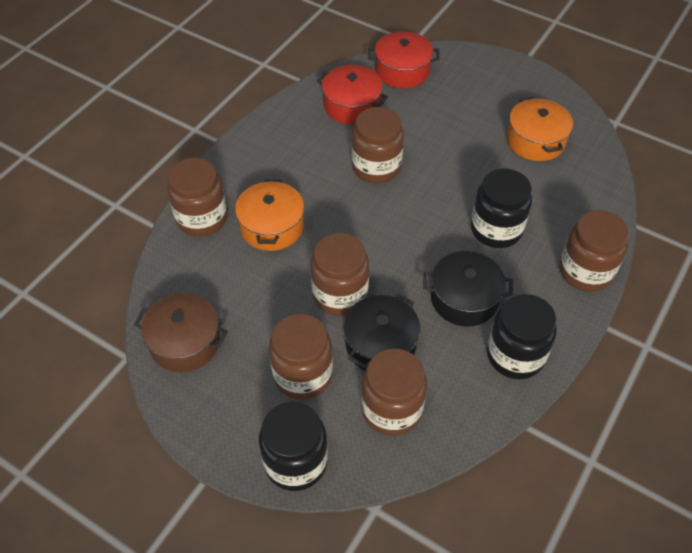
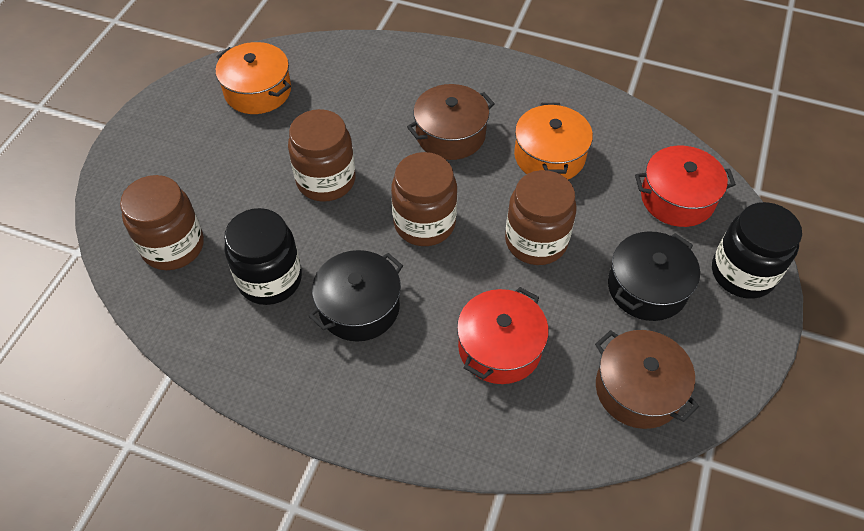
black jar: 3 -> 2
brown jar: 6 -> 4
brown pot: 1 -> 2

